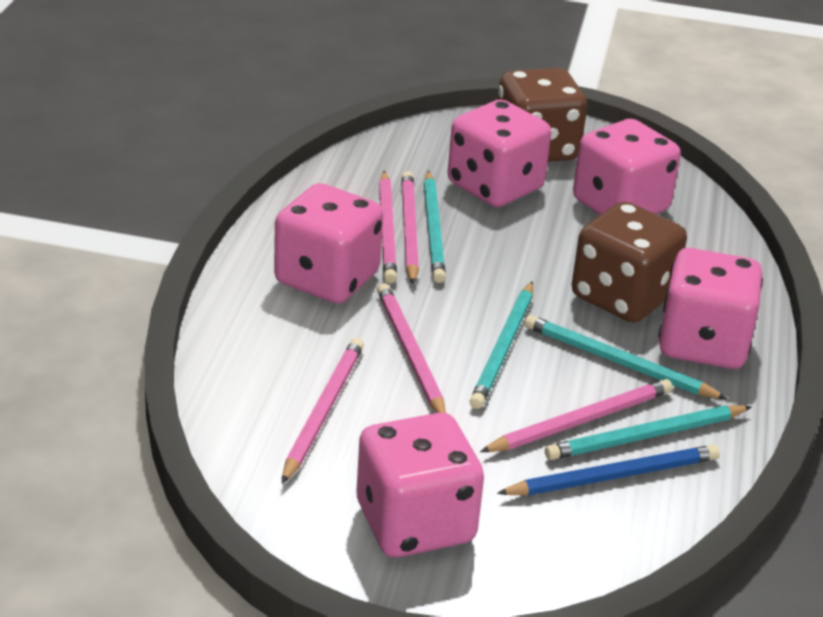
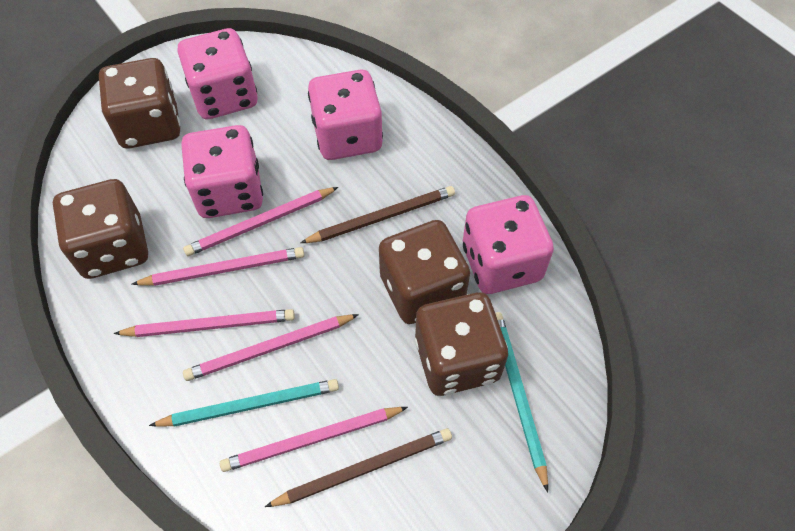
blue pencil: 1 -> 0
brown dice: 2 -> 4
brown pencil: 0 -> 2
pink dice: 5 -> 4
turquoise pencil: 4 -> 2

